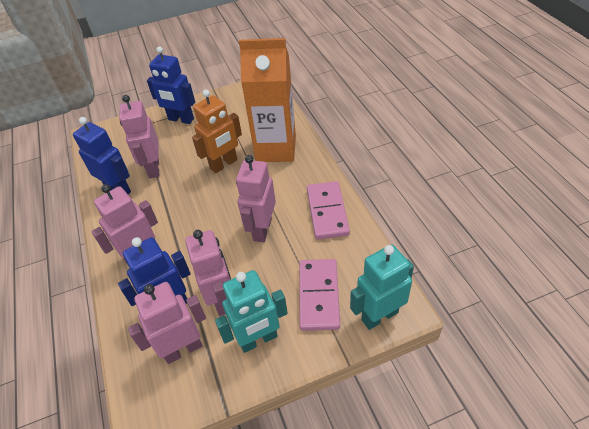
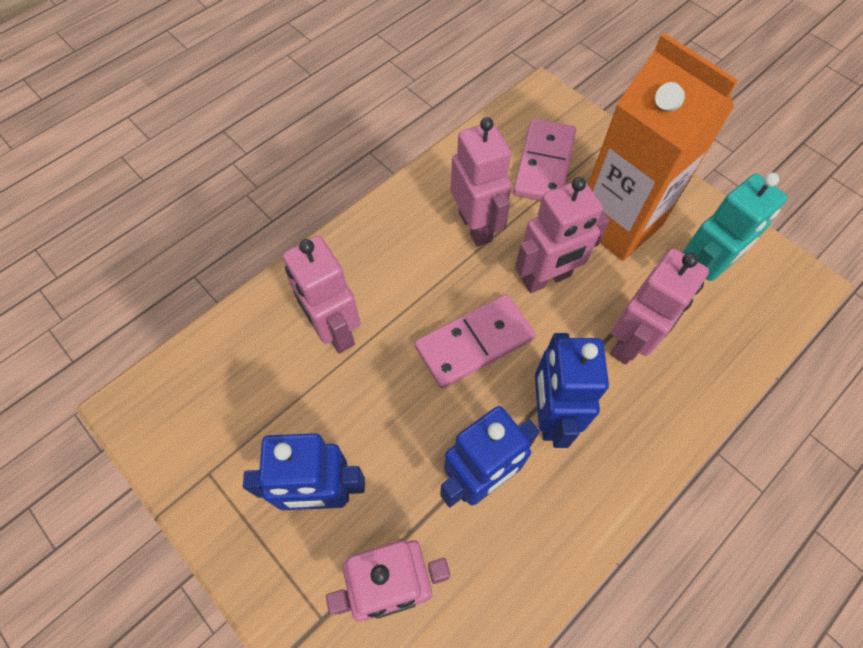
orange robot: 1 -> 0
turquoise robot: 2 -> 1

